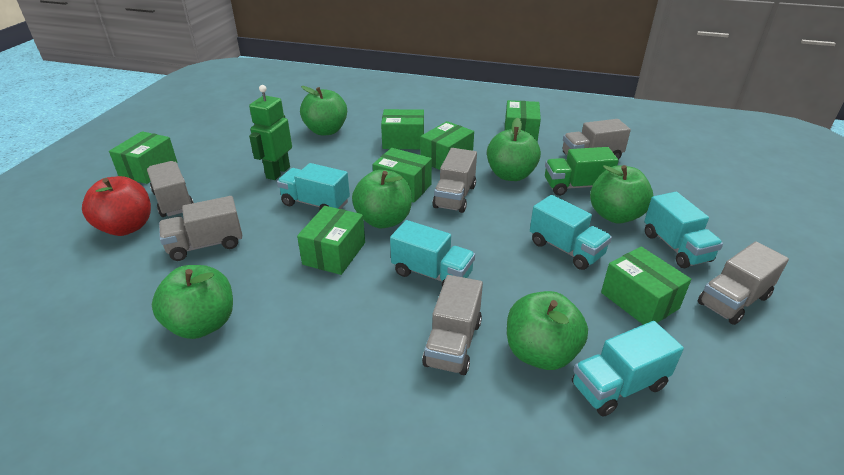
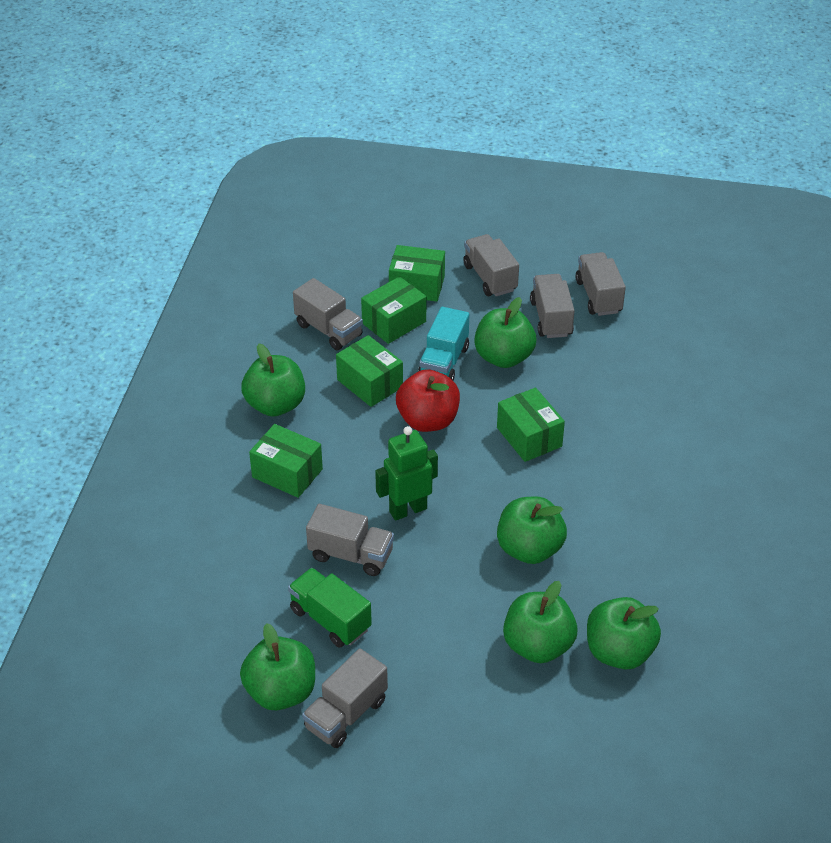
green box: 7 -> 5
turquoise truck: 5 -> 1

